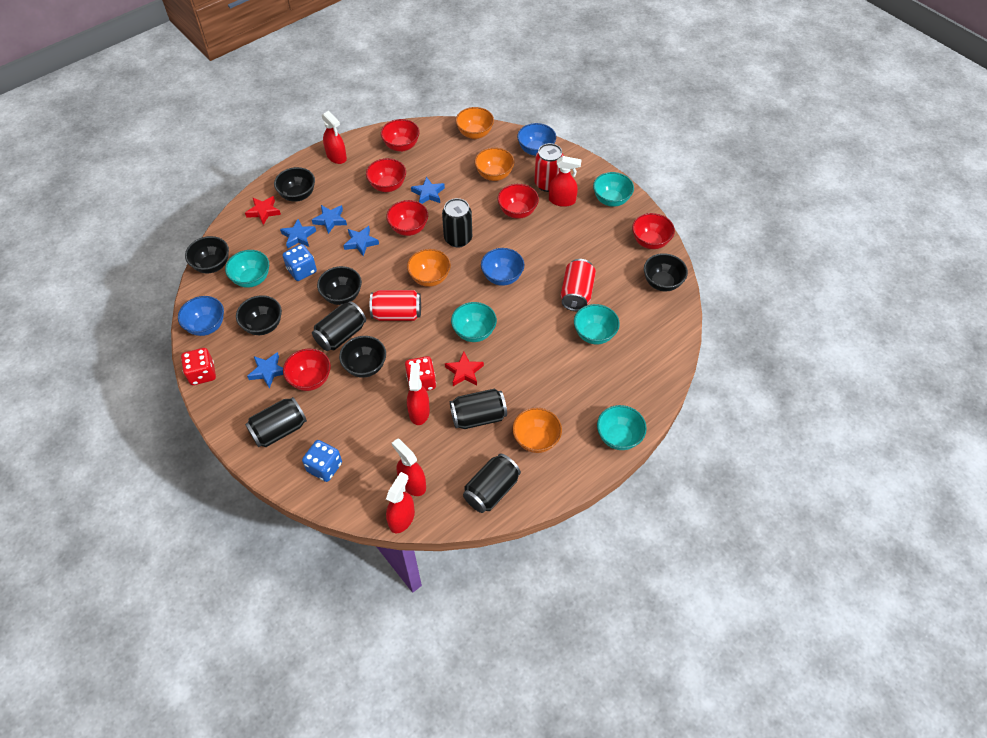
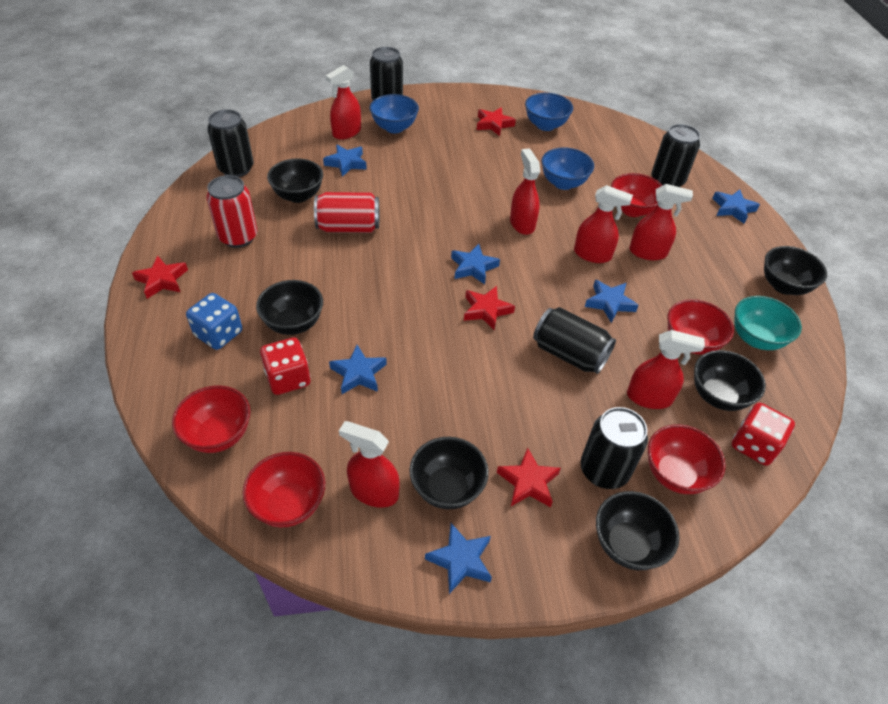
blue dice: 2 -> 1
blue star: 5 -> 6
orange bowl: 4 -> 0
red bowl: 6 -> 5
red can: 3 -> 2
red spray bottle: 5 -> 6
red star: 2 -> 4
turquoise bowl: 5 -> 1

